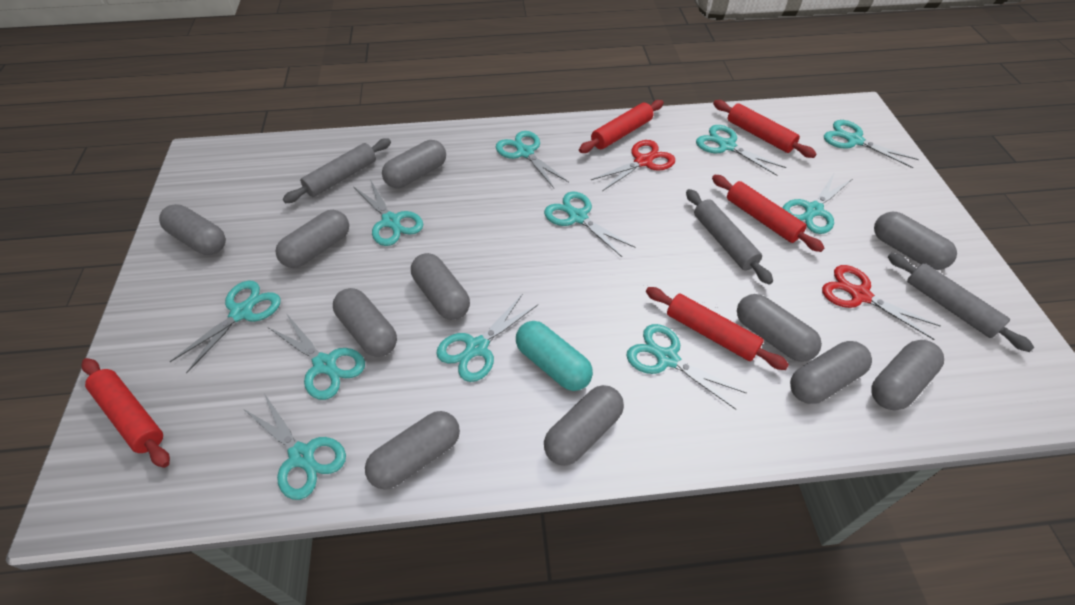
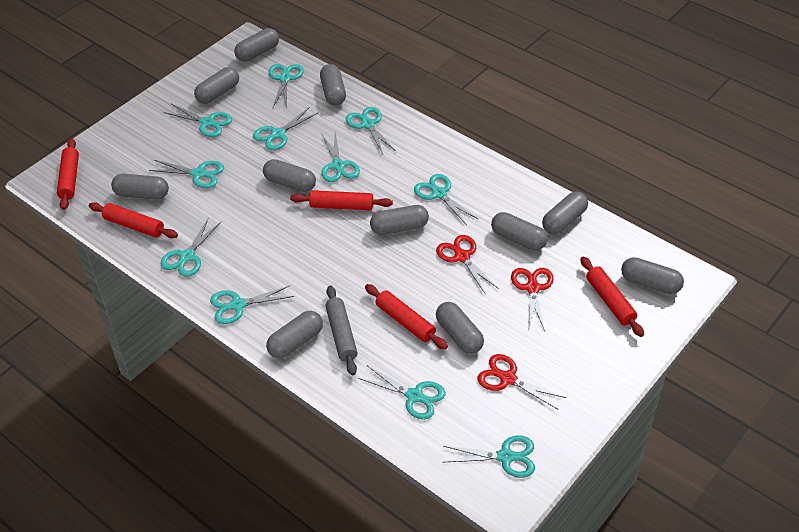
grey rolling pin: 3 -> 1
red scissors: 2 -> 3
turquoise capsule: 1 -> 0

